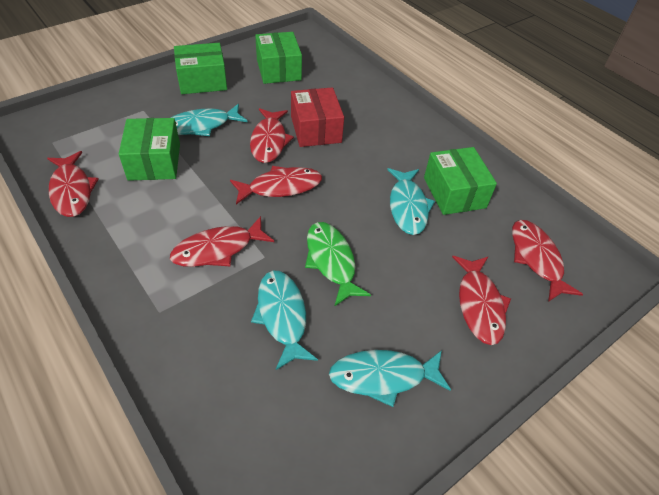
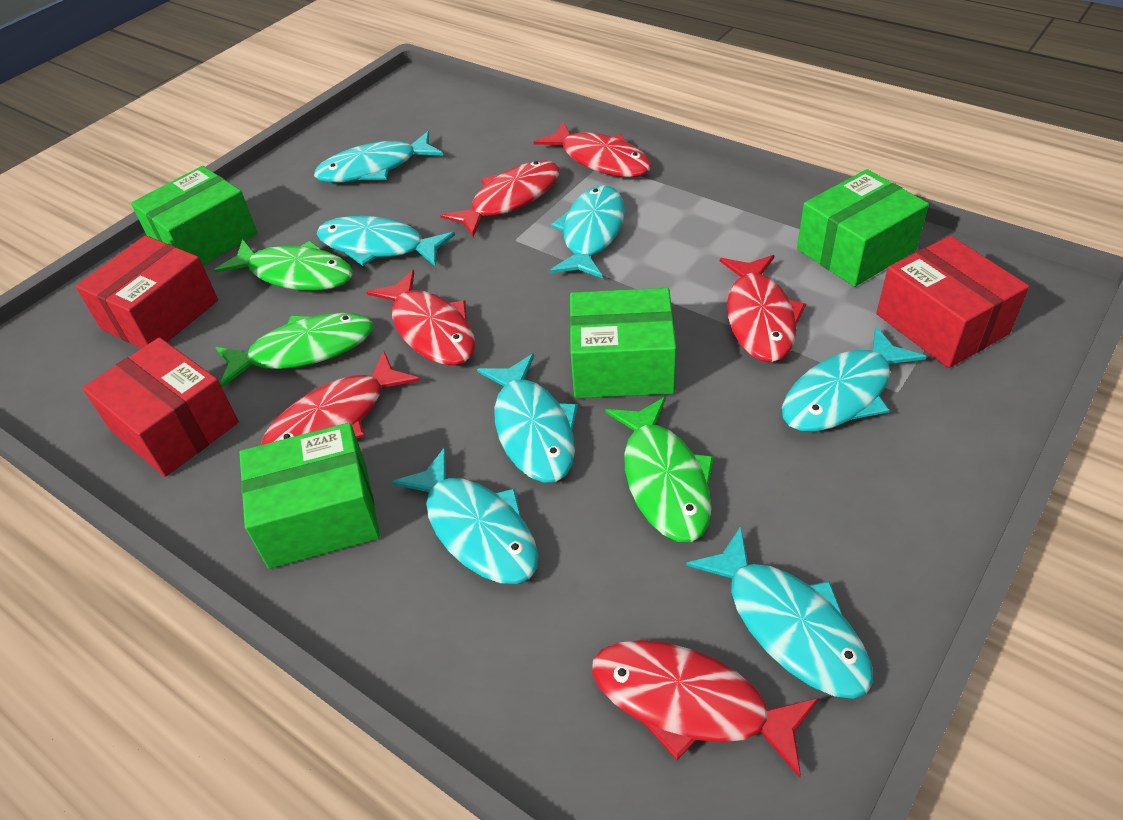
green fish: 1 -> 3
red box: 1 -> 3
turquoise fish: 4 -> 7

